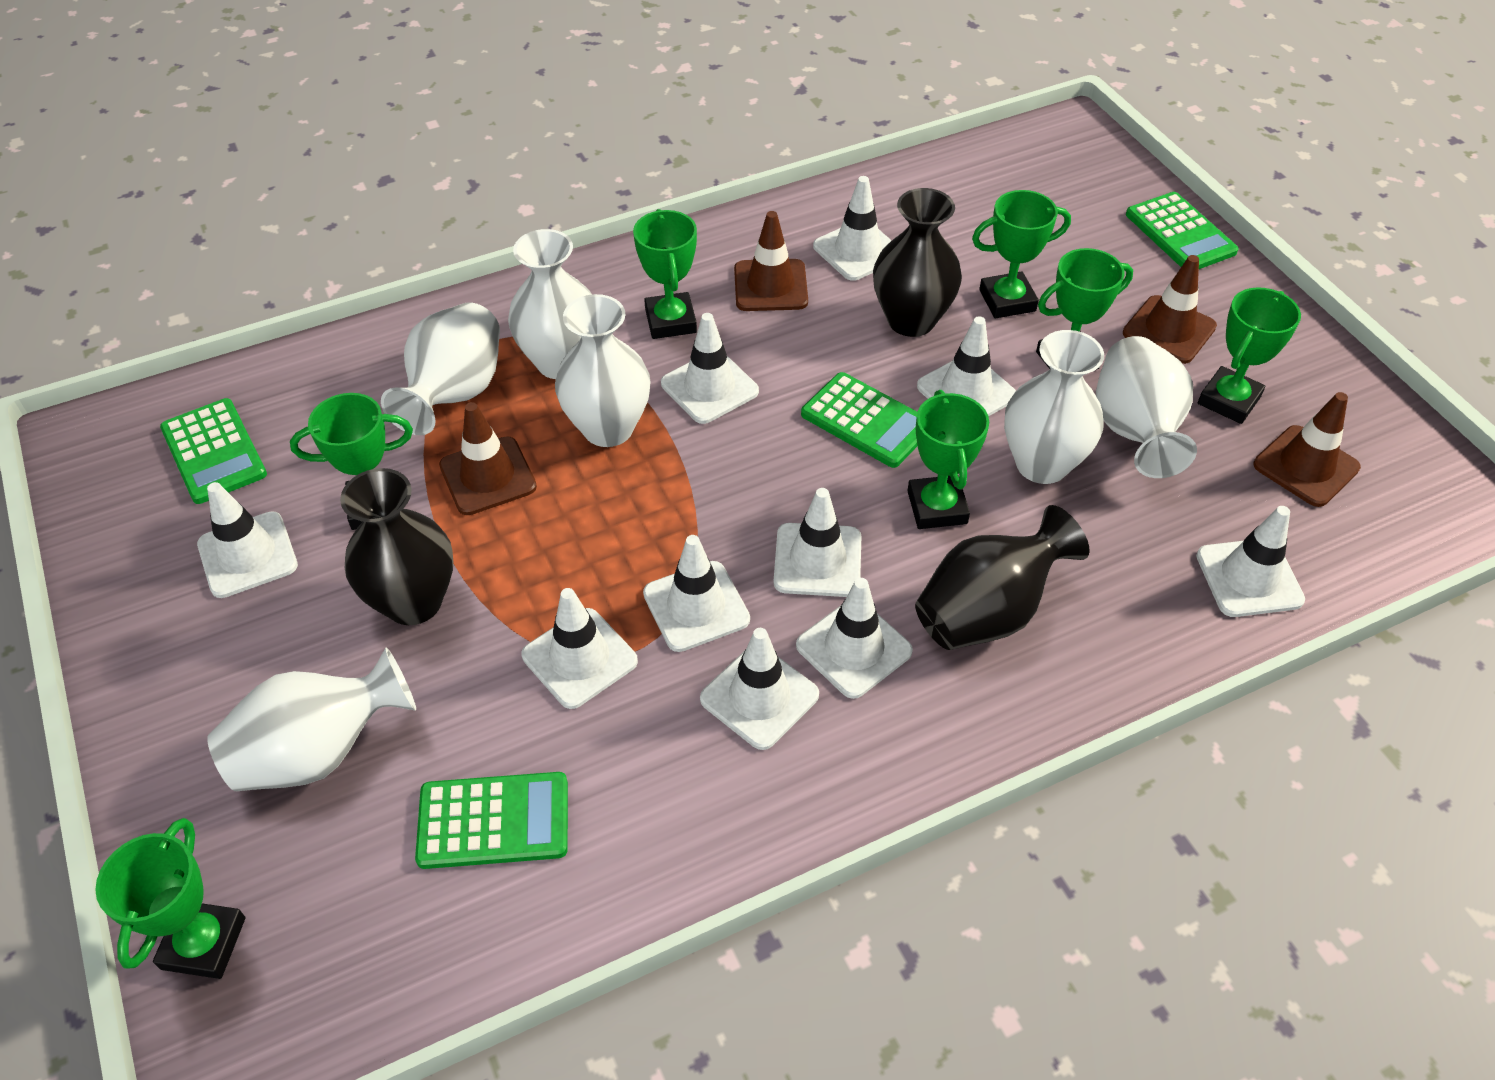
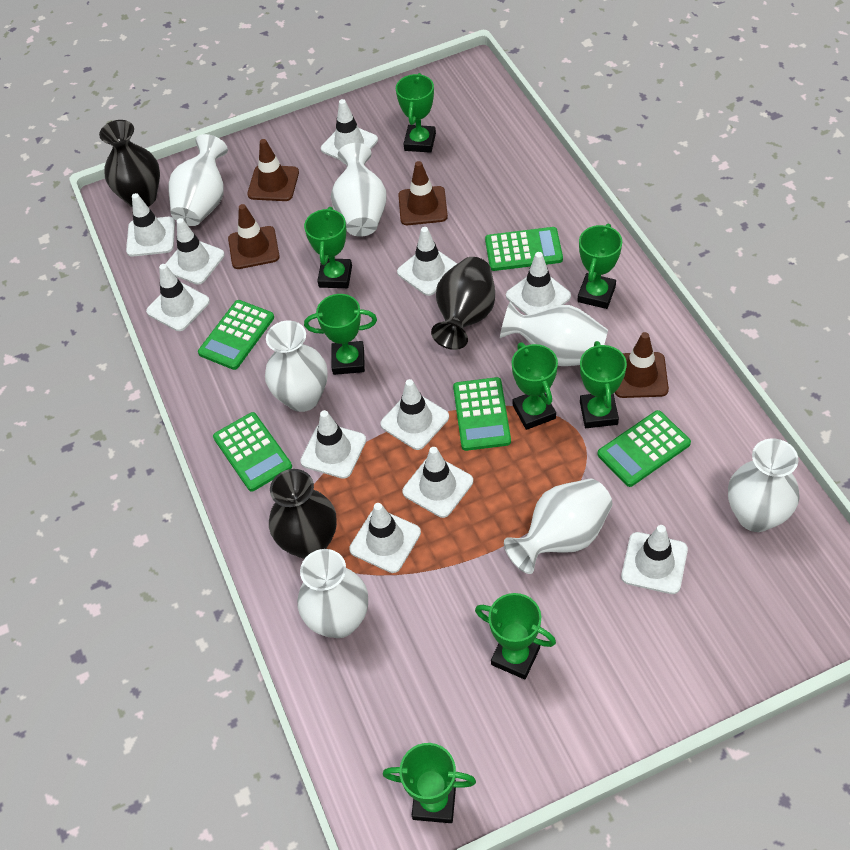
green calculator: 4 -> 5
green trophy: 7 -> 8
white traffic cone: 10 -> 11
white vase: 6 -> 7

